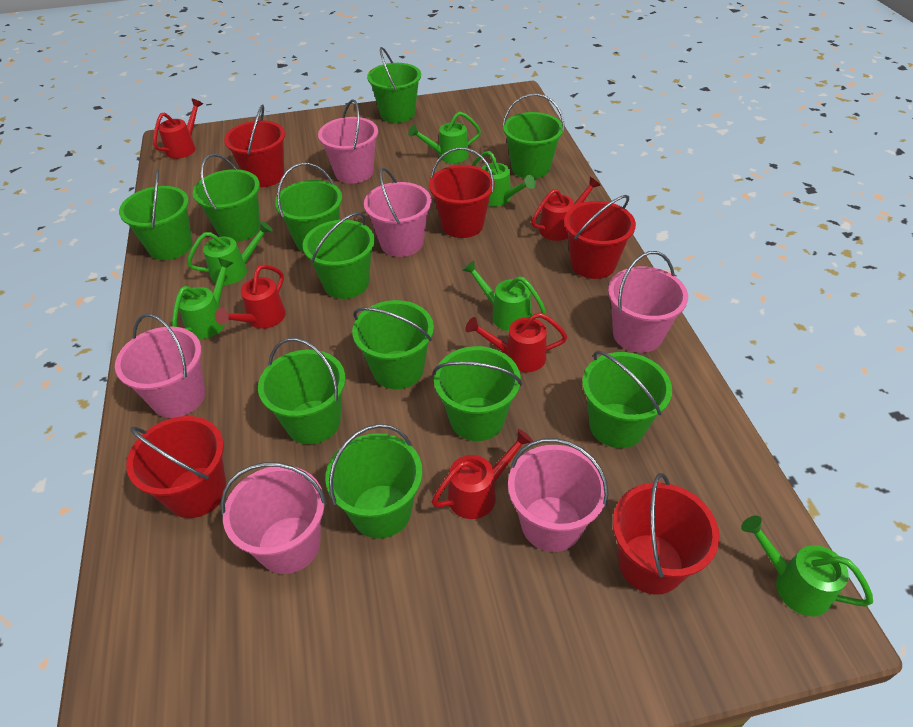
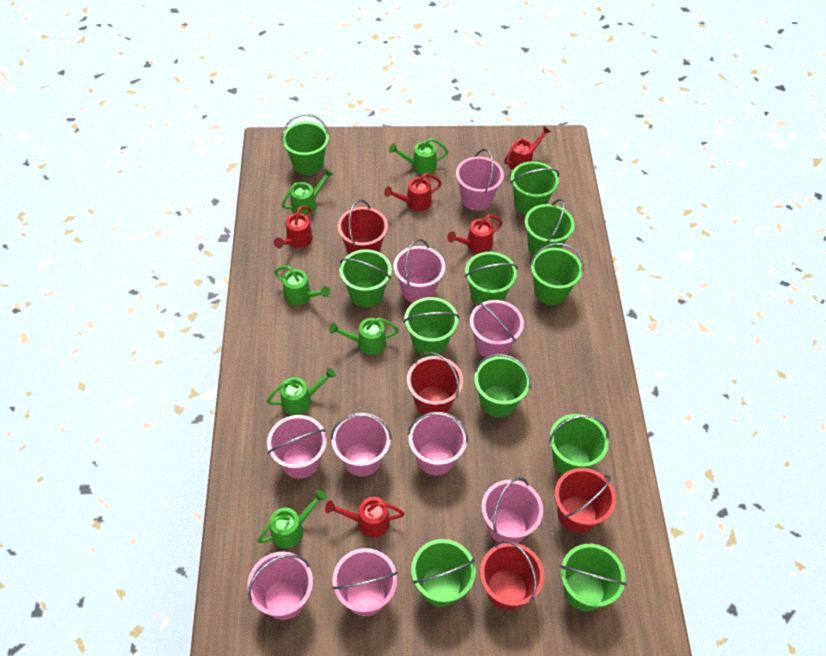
pink bucket: 6 -> 9
red bucket: 5 -> 4

